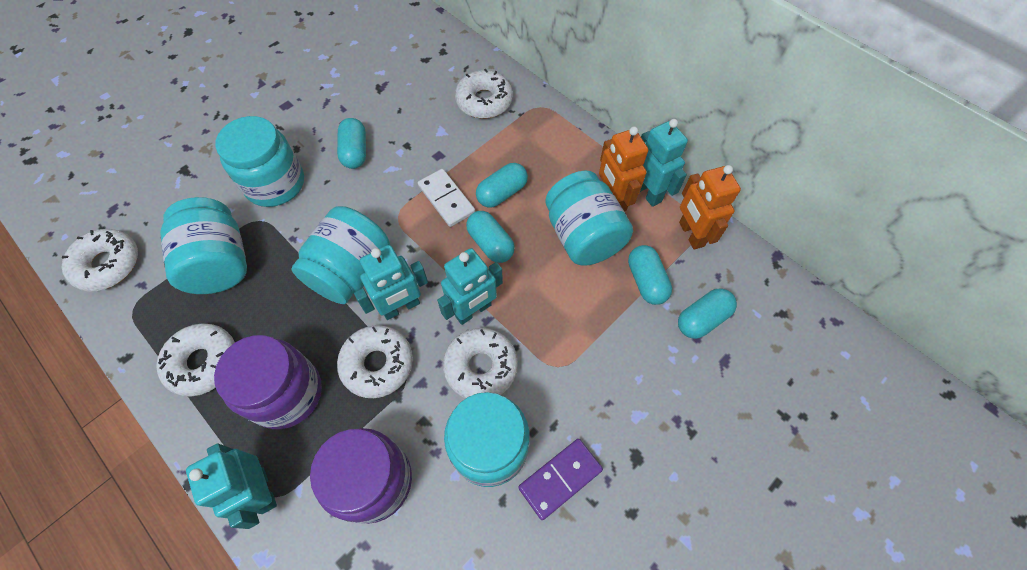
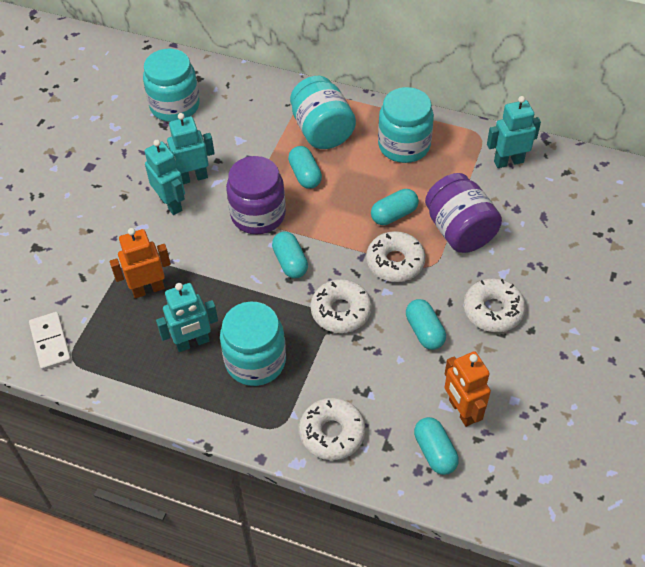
purple domino: 1 -> 0
turquoise jar: 5 -> 4
white donut: 5 -> 4

